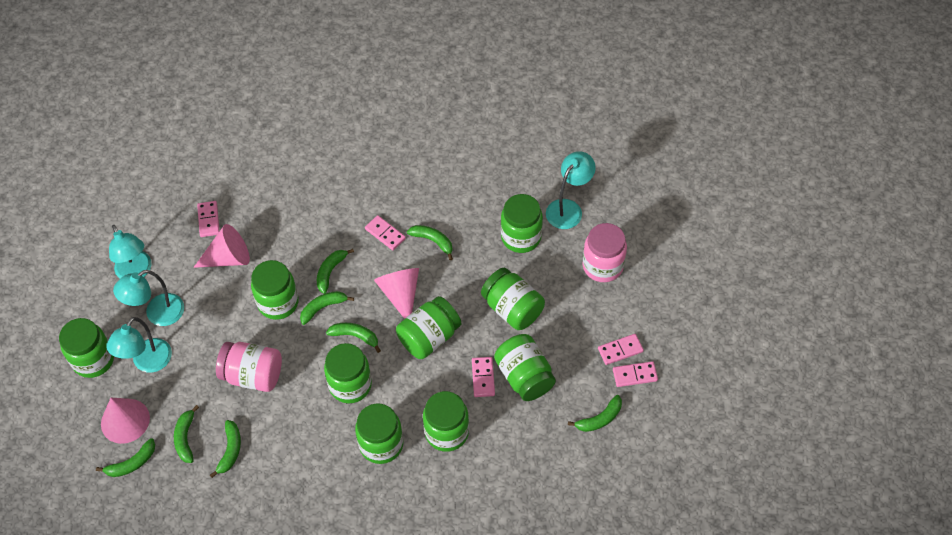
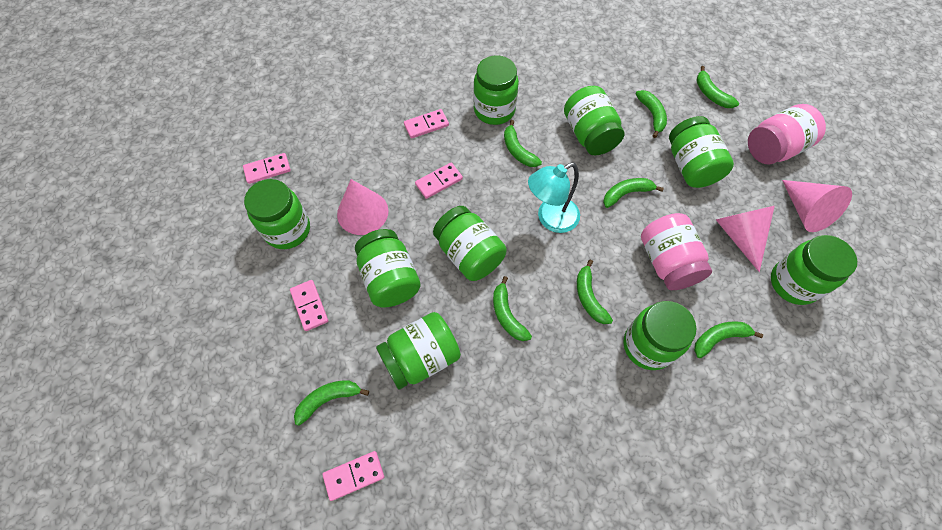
turquoise lamp: 4 -> 1

